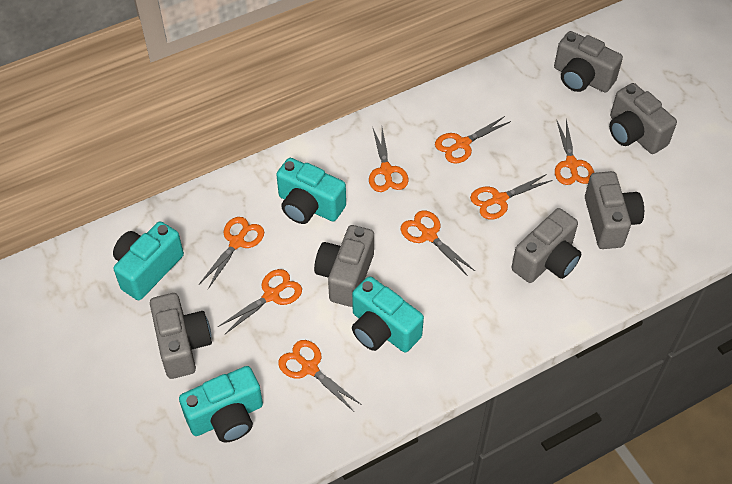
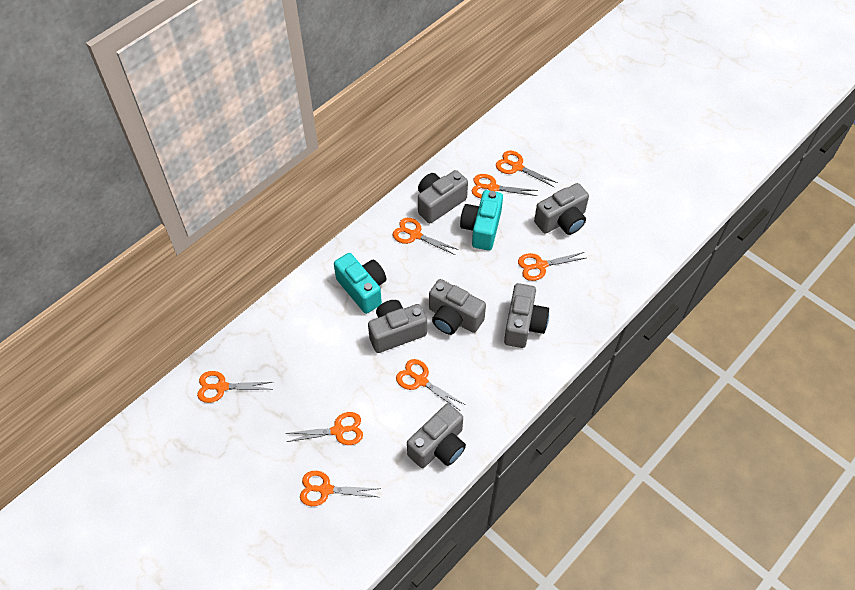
turquoise camera: 4 -> 2

